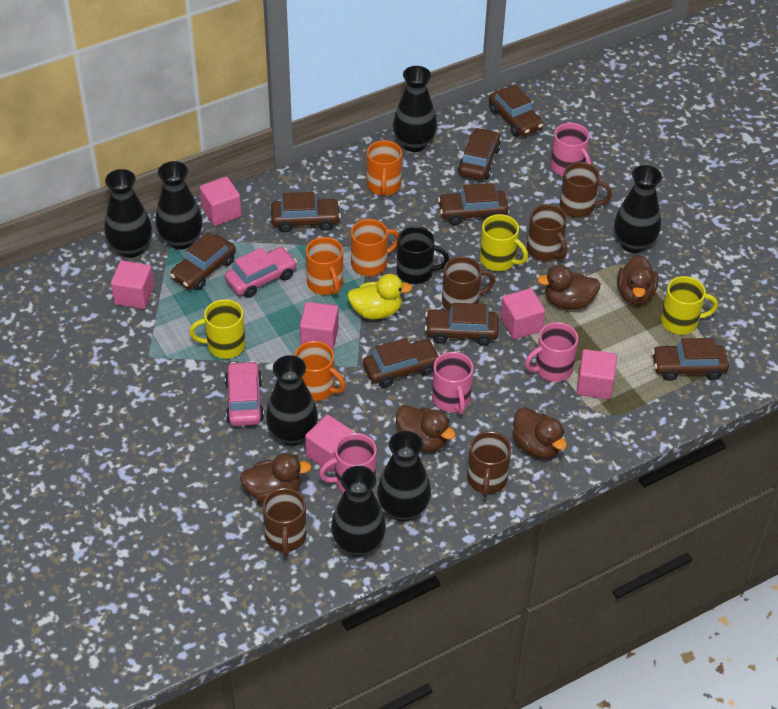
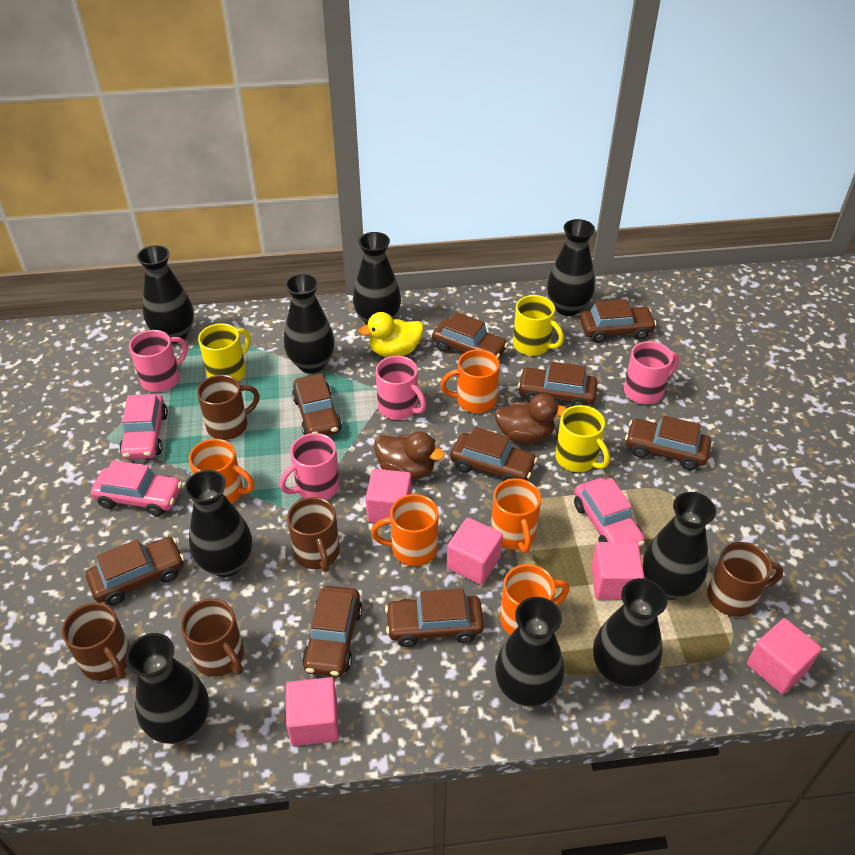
black mug: 1 -> 0
black vase: 7 -> 9
brown car: 8 -> 9
brown duck: 5 -> 2
orange mug: 4 -> 5
pink car: 2 -> 3
pink cube: 6 -> 5

